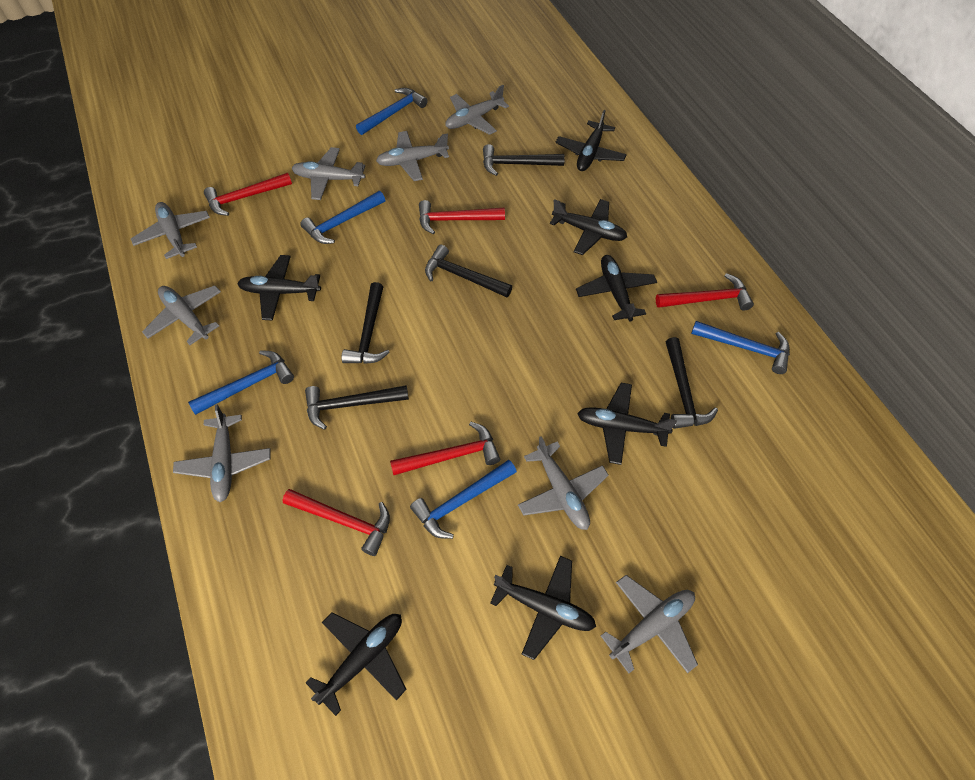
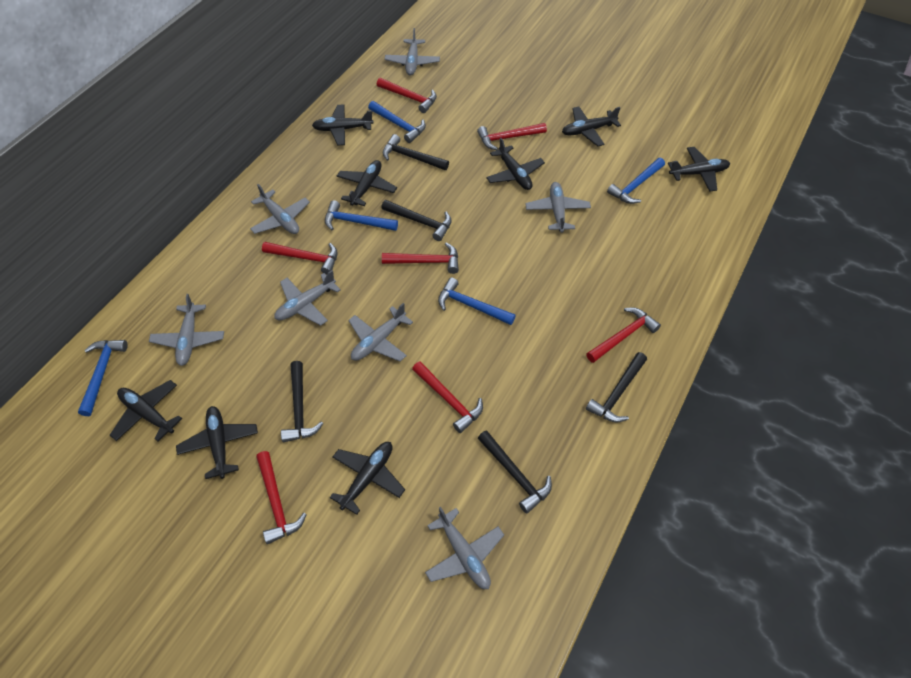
black plane: 7 -> 8
grey plane: 8 -> 7
red hammer: 5 -> 7

